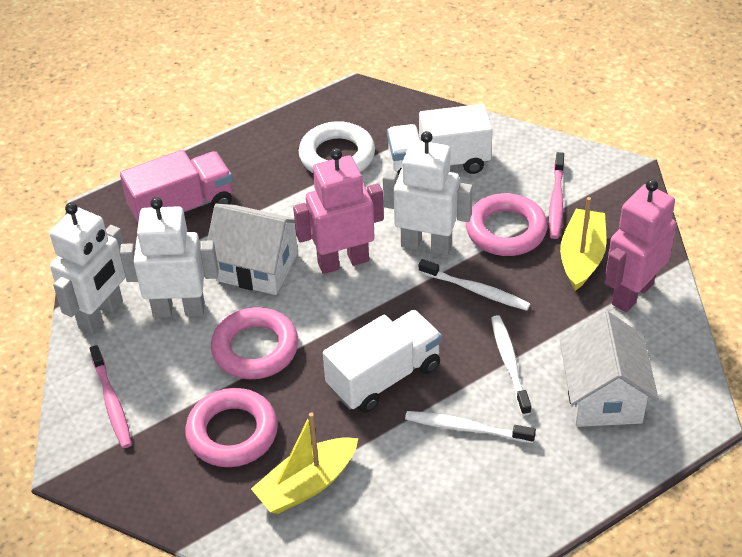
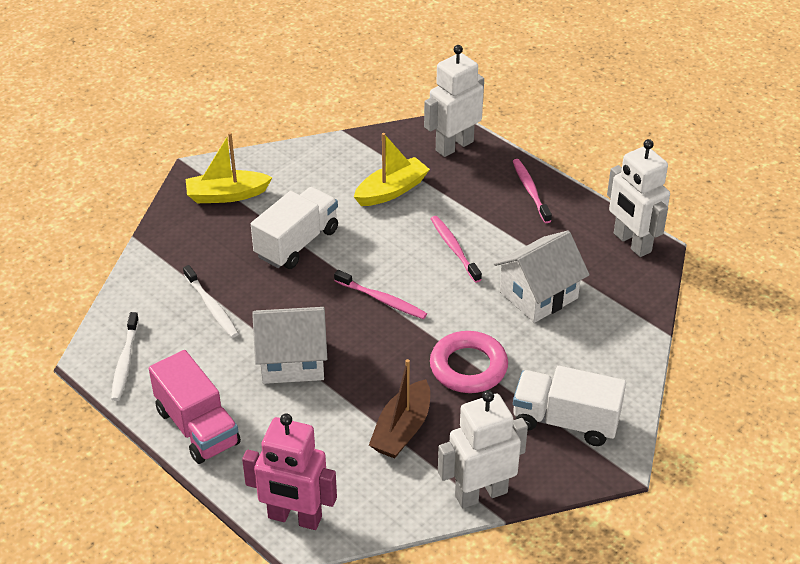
brown boat: 0 -> 1
pink ring: 3 -> 1
pink robot: 2 -> 1
pink toothbrush: 2 -> 3
white ring: 1 -> 0
white toothbrush: 3 -> 2

